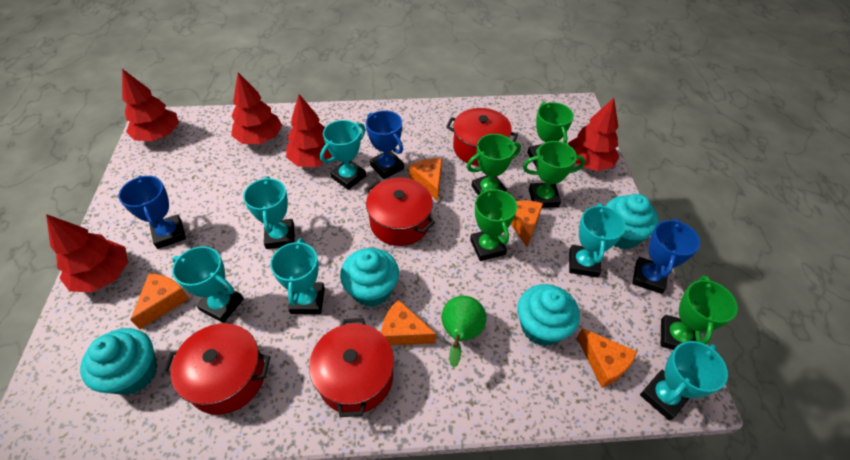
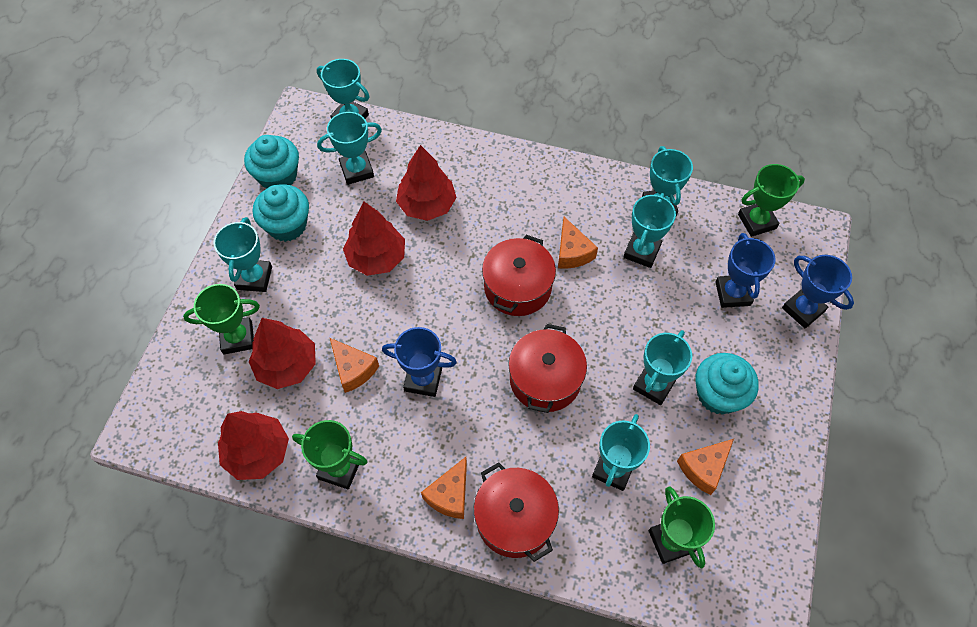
green pear: 1 -> 0
green trophy: 5 -> 4
orange cheese: 5 -> 4
red pot: 4 -> 3
red tree: 5 -> 4
turquoise cupcake: 4 -> 3
turquoise trophy: 6 -> 7

